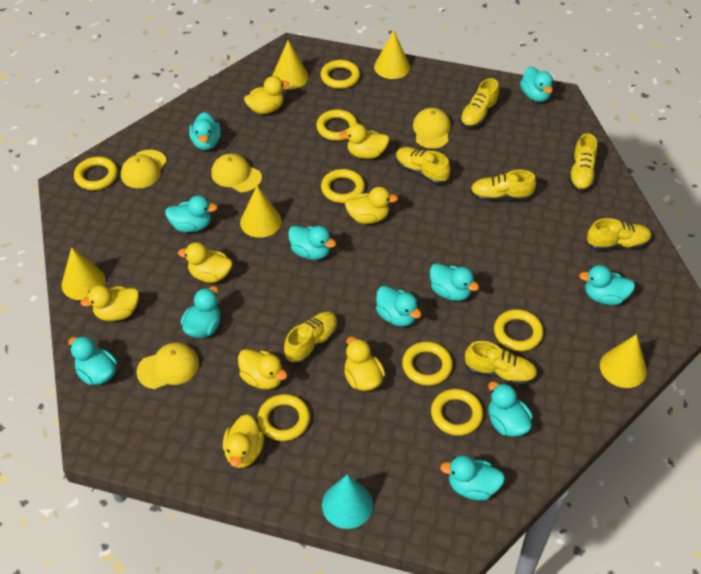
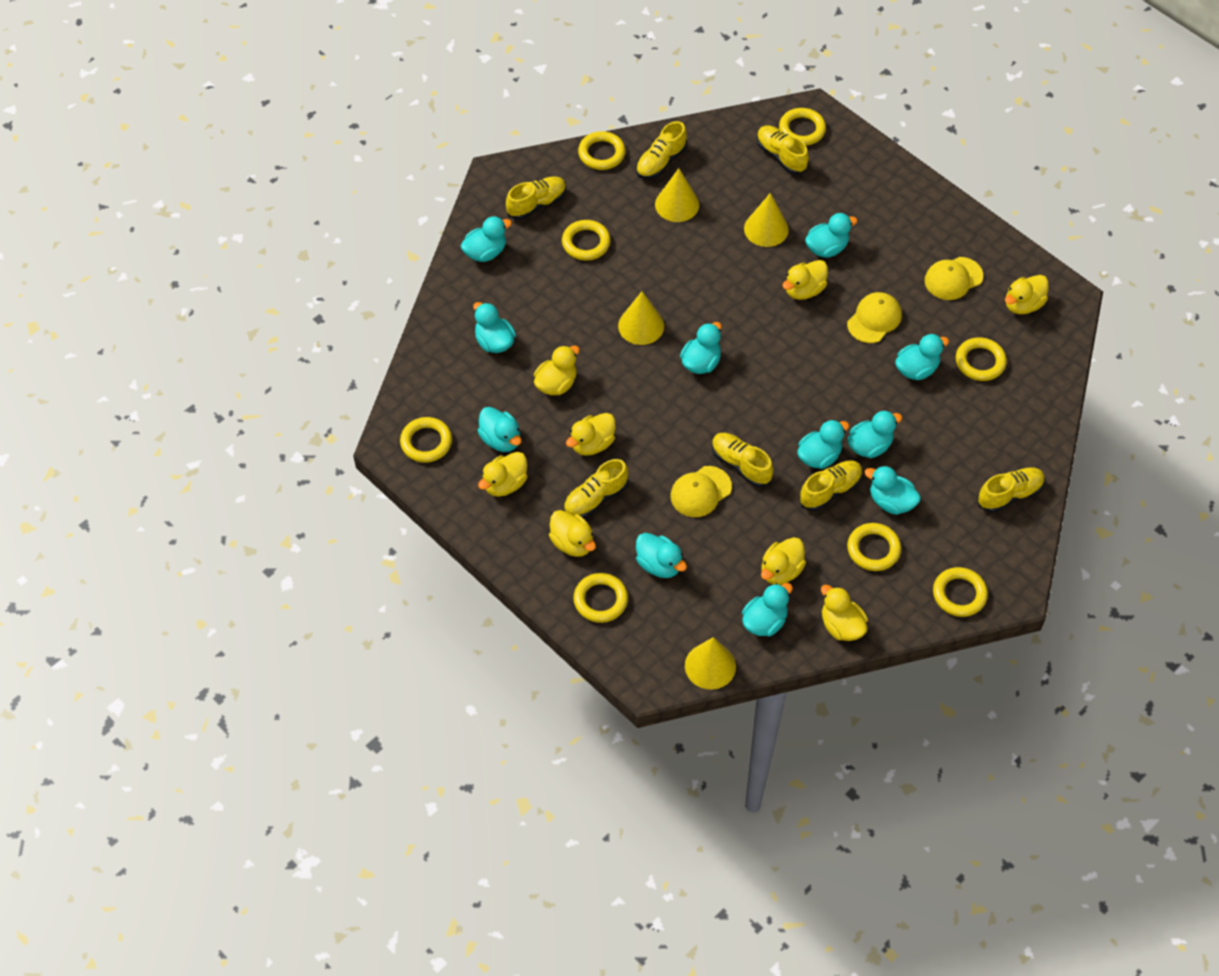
turquoise cone: 1 -> 0
yellow cap: 4 -> 3
yellow cone: 5 -> 4

